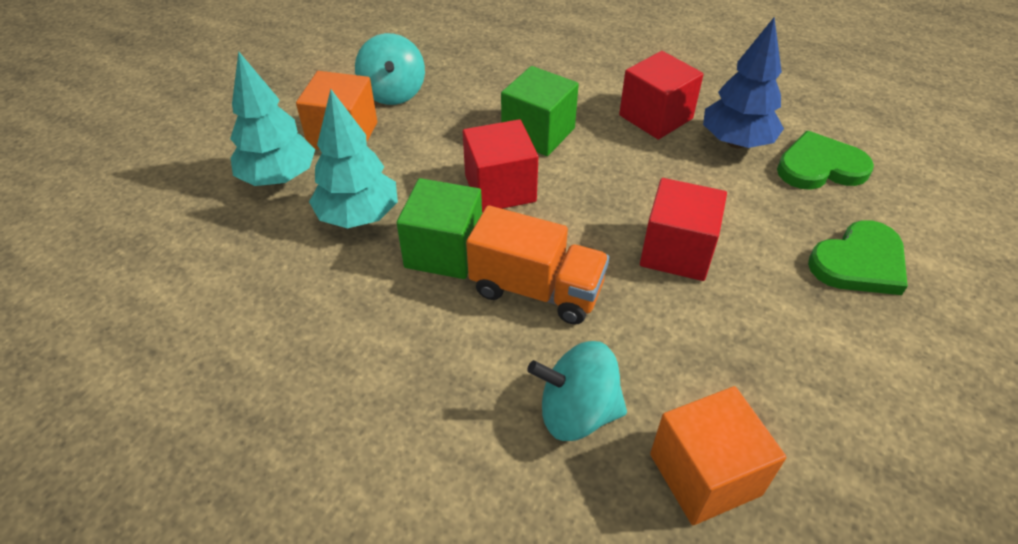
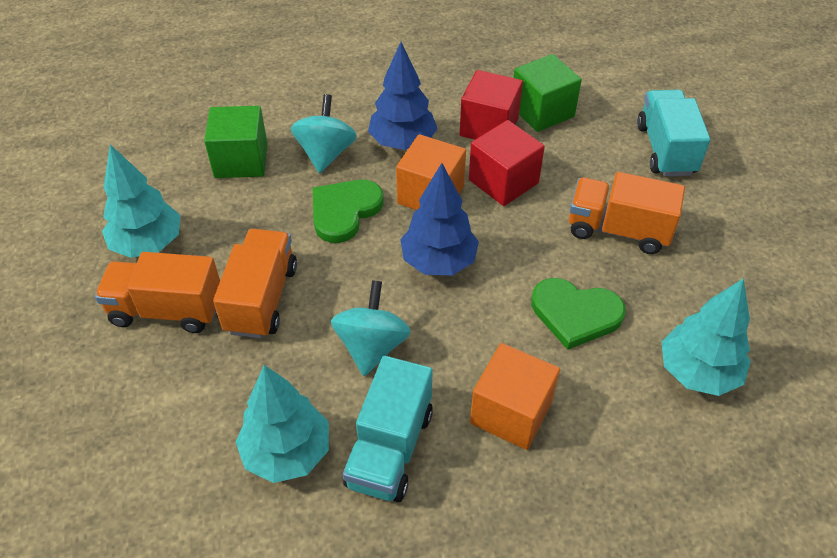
blue tree: 1 -> 2
orange truck: 1 -> 3
red cube: 3 -> 2
turquoise tree: 2 -> 3
turquoise truck: 0 -> 2

